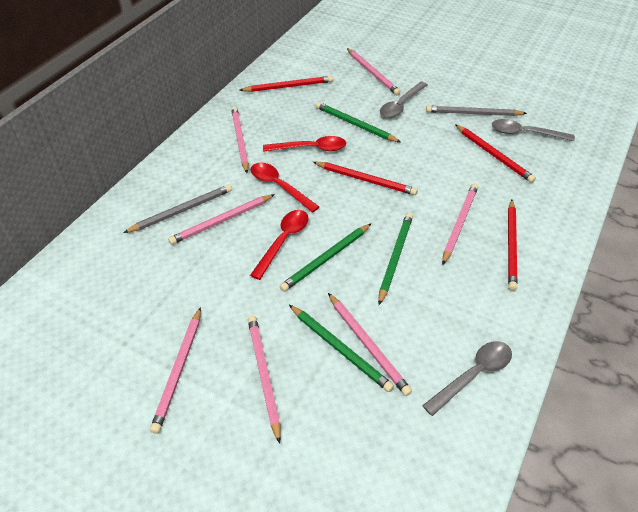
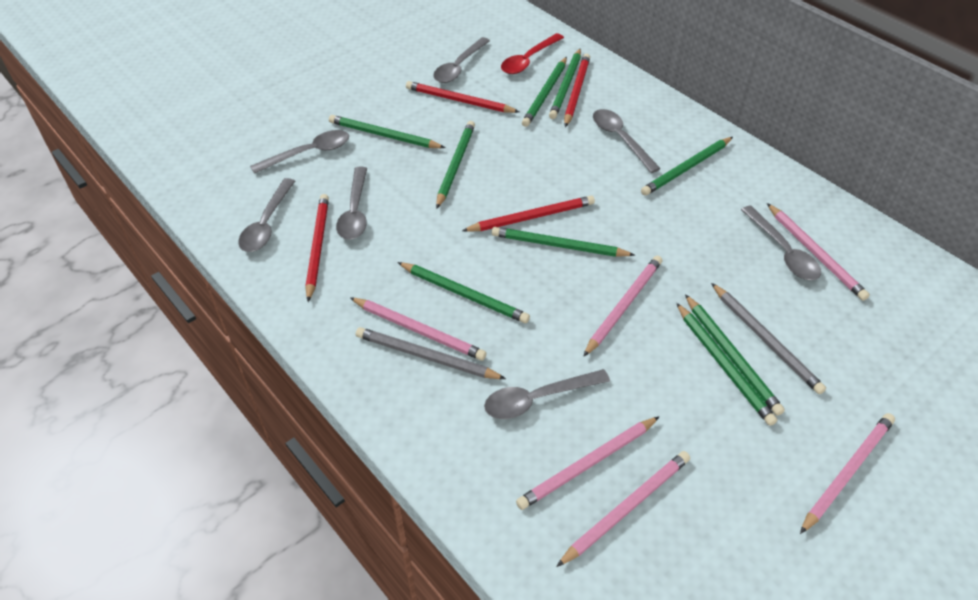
green pencil: 4 -> 9
grey spoon: 3 -> 7
pink pencil: 7 -> 6
red spoon: 3 -> 1

